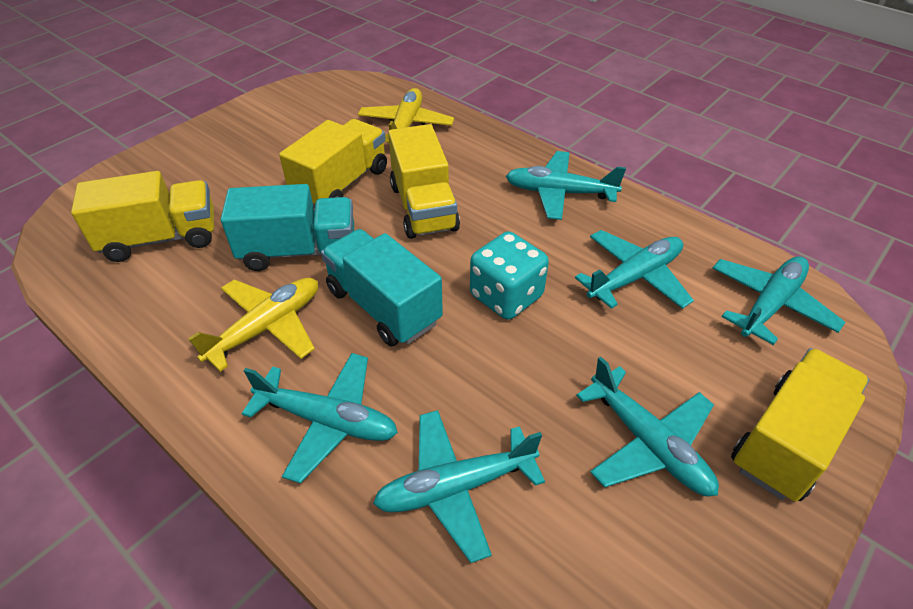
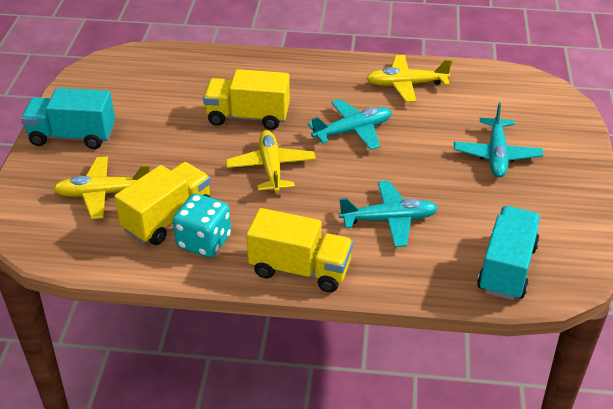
turquoise plane: 6 -> 3
yellow plane: 2 -> 3
yellow truck: 4 -> 3

